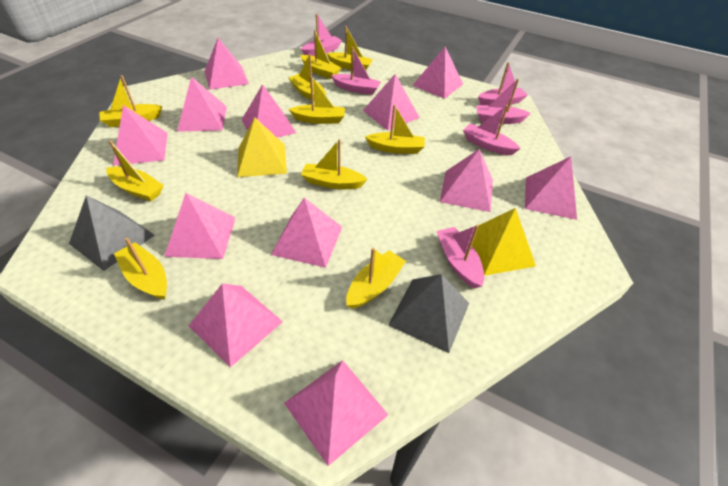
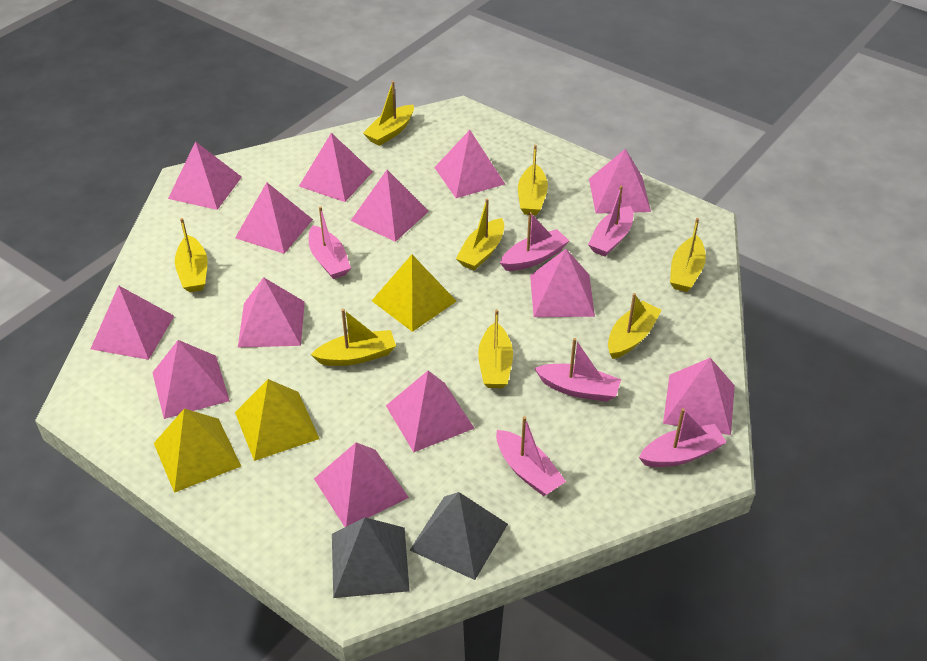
pink pyramid: 12 -> 13
yellow boat: 10 -> 8
yellow pyramid: 2 -> 3

